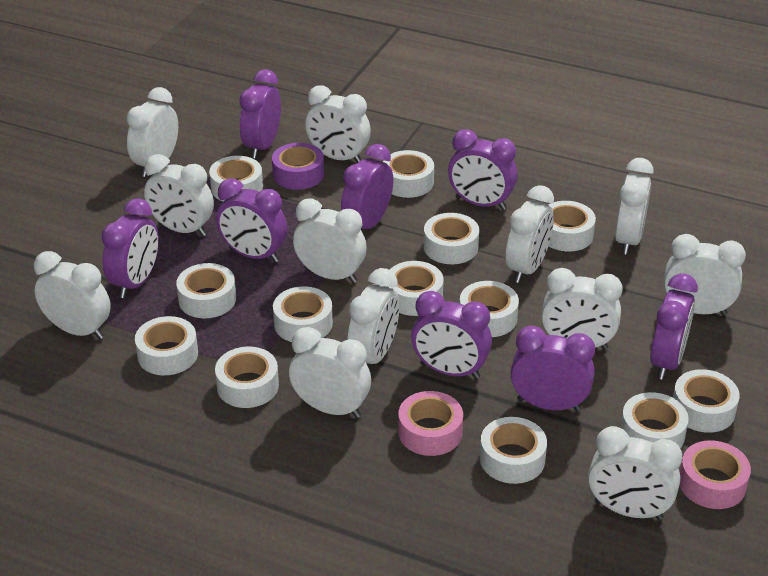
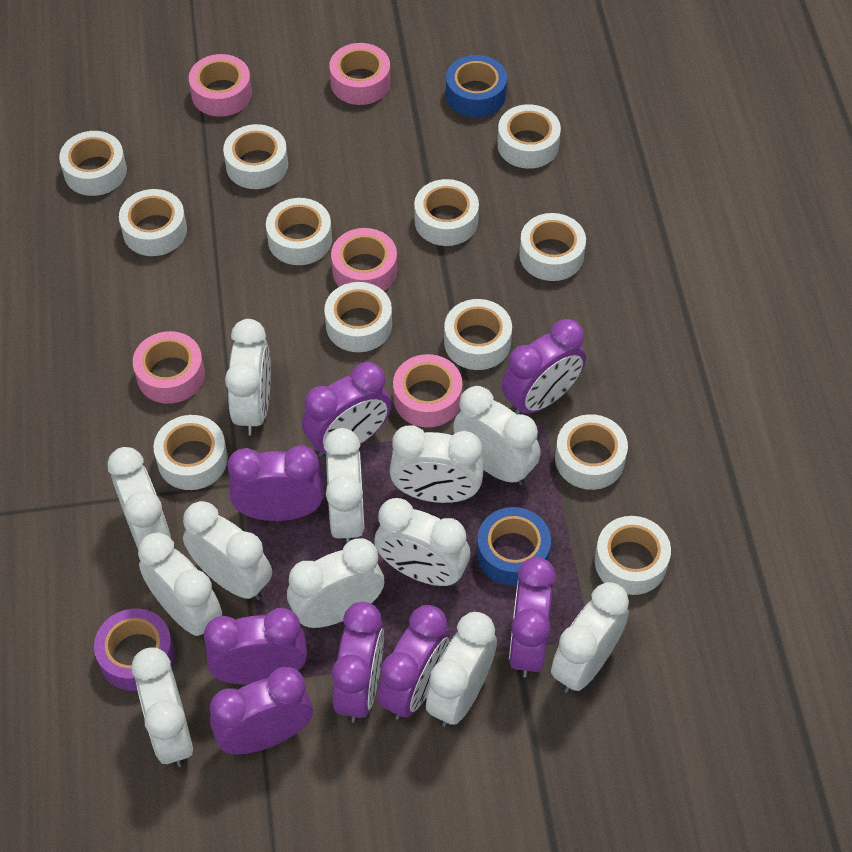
blue tape: 0 -> 2
pink tape: 2 -> 5
white tape: 13 -> 12

